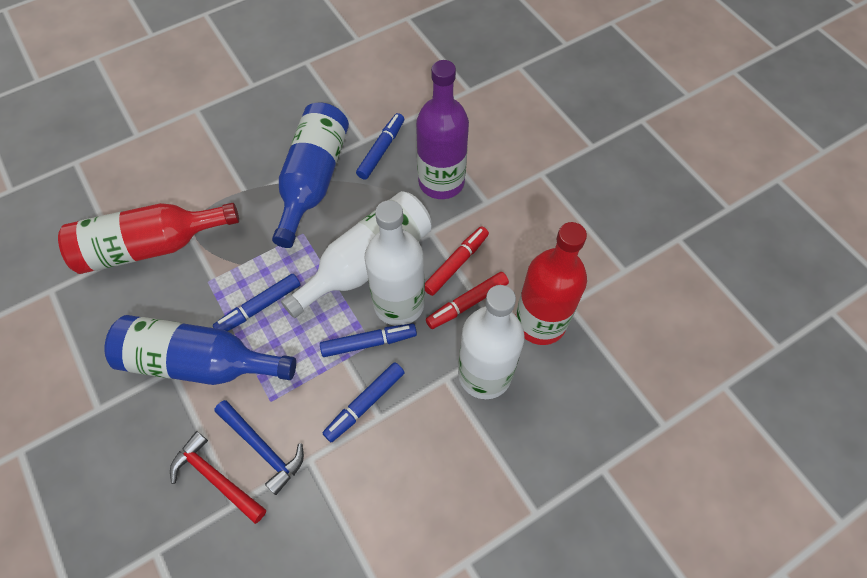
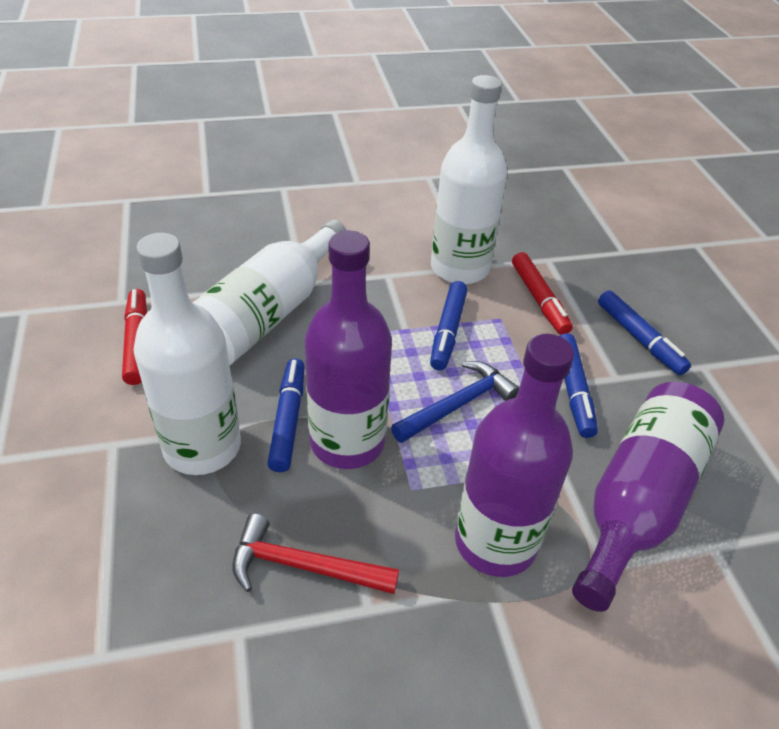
blue bottle: 2 -> 0
purple bottle: 1 -> 3
red bottle: 2 -> 0

